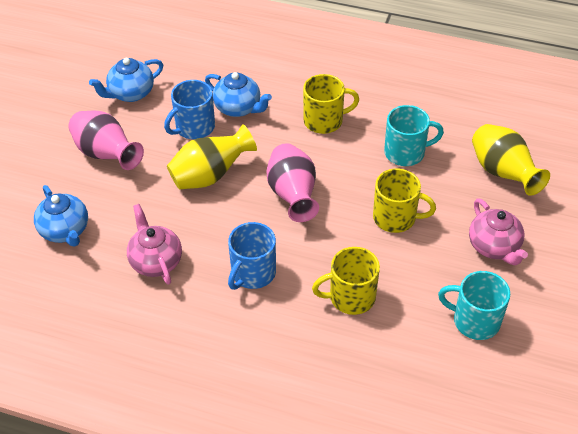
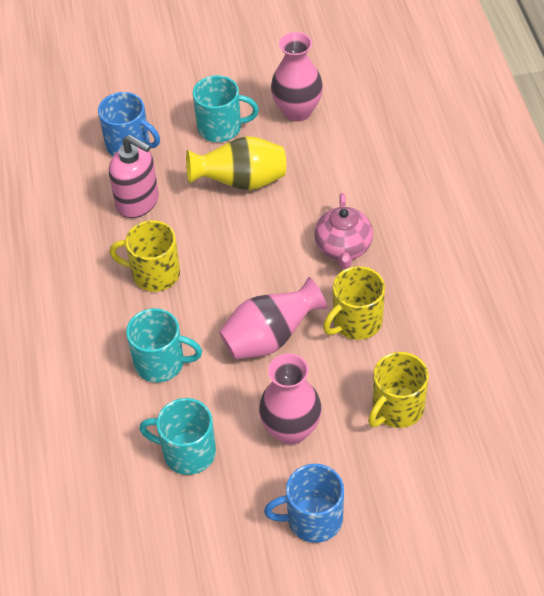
blue teapot: 3 -> 0
pink soap dispenser: 0 -> 1
pink teapot: 2 -> 1
pink vase: 2 -> 3
turquoise mug: 2 -> 3
yellow vase: 2 -> 1

